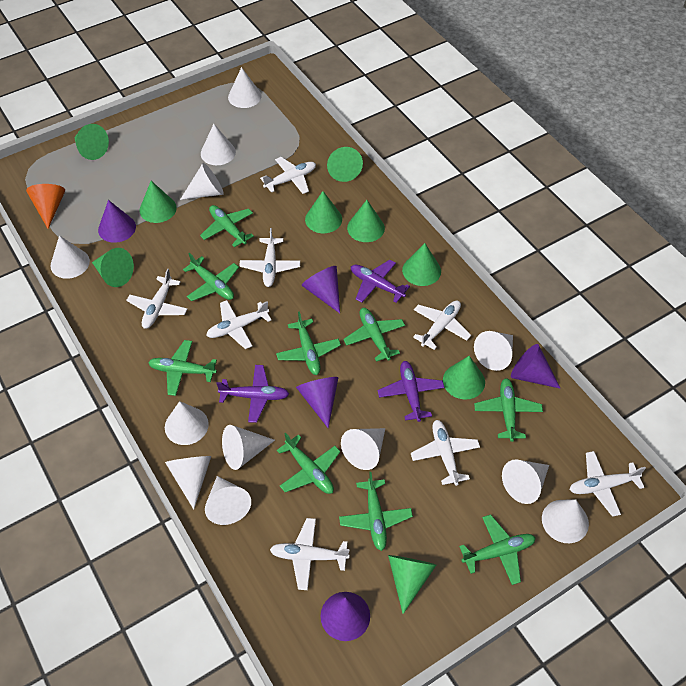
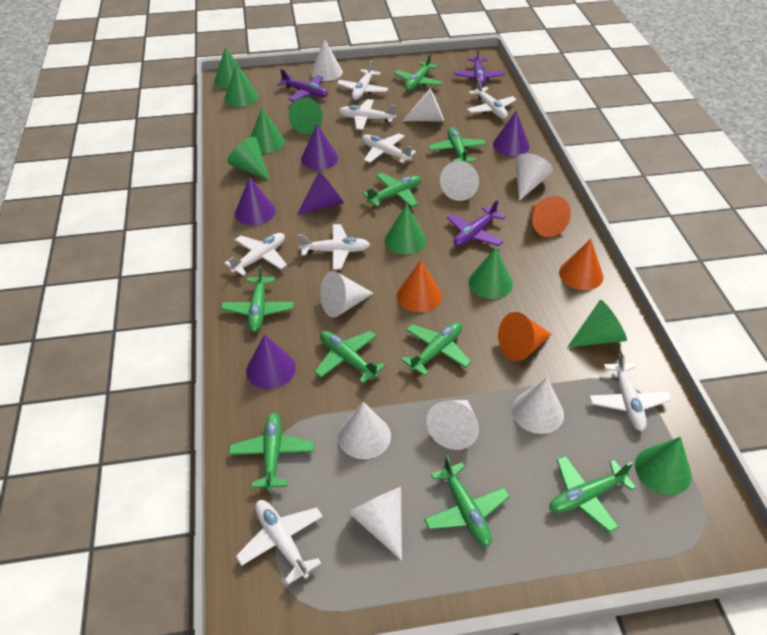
orange cone: 1 -> 4
white cone: 12 -> 9

